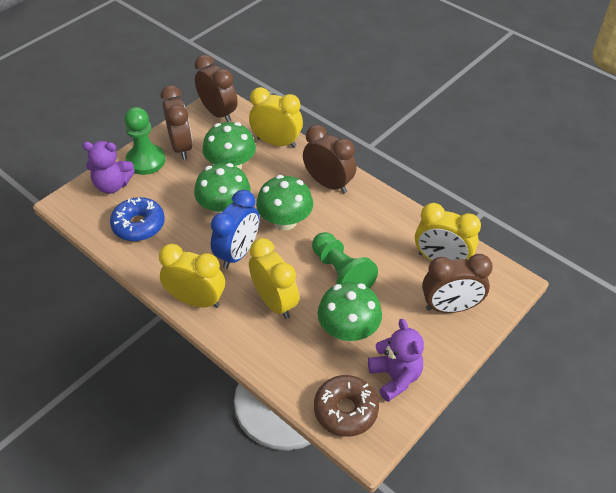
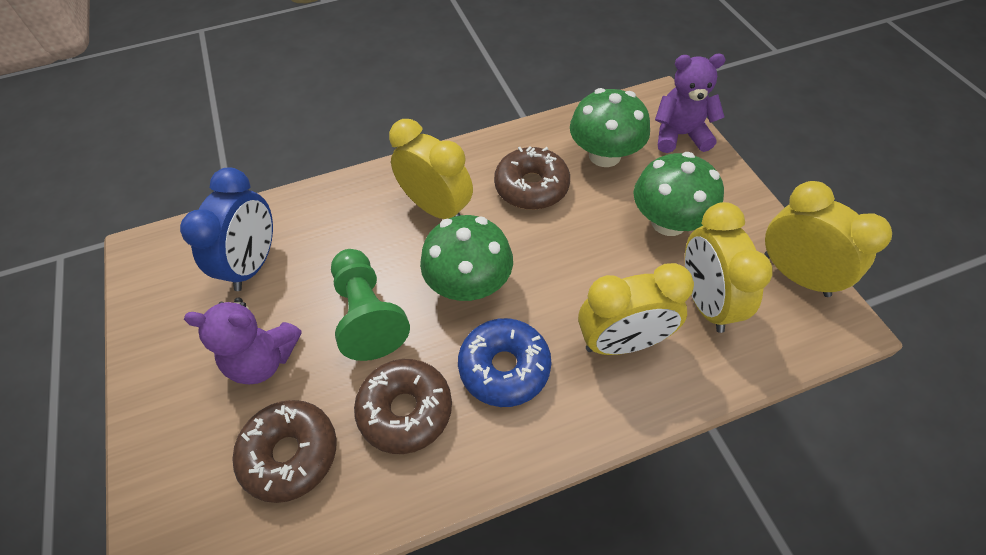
brown clock: 4 -> 0
brown donut: 1 -> 3
green mushroom: 4 -> 3
green pawn: 2 -> 1

